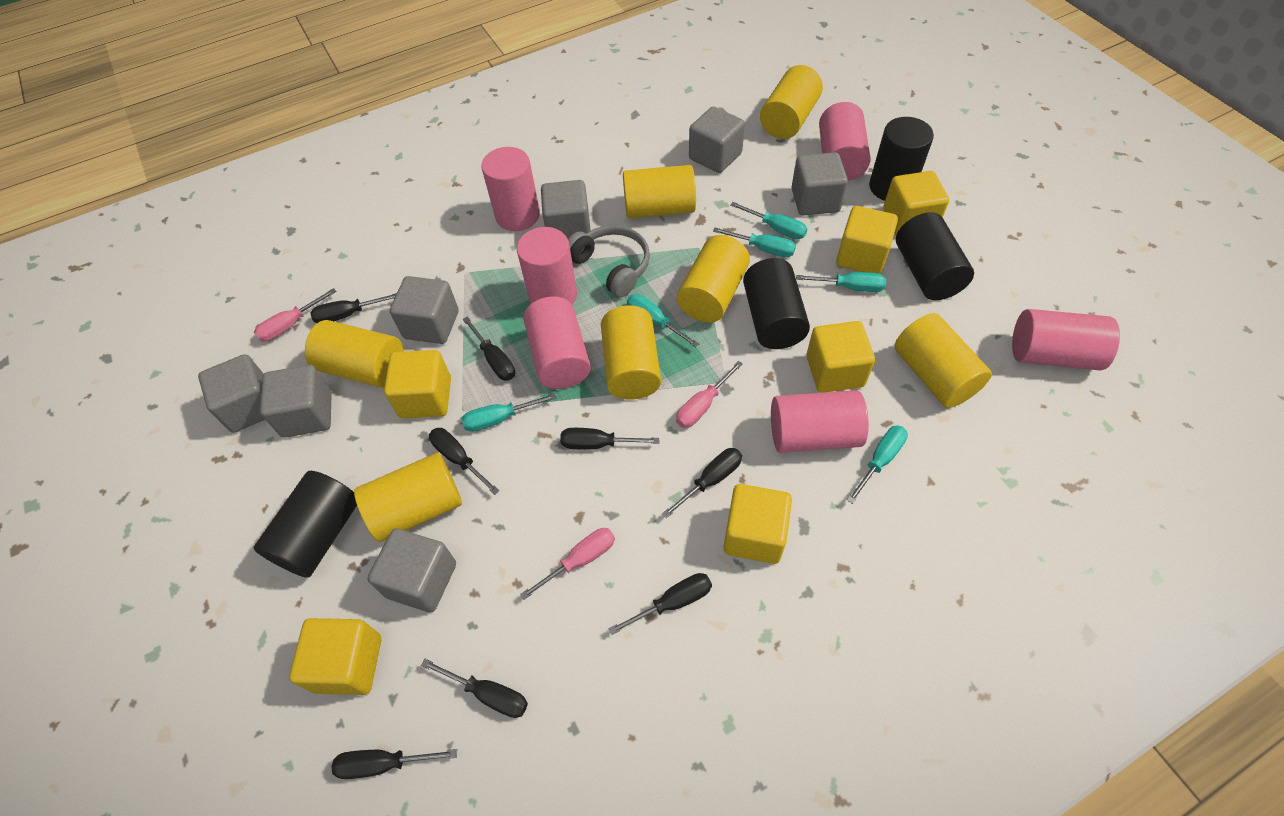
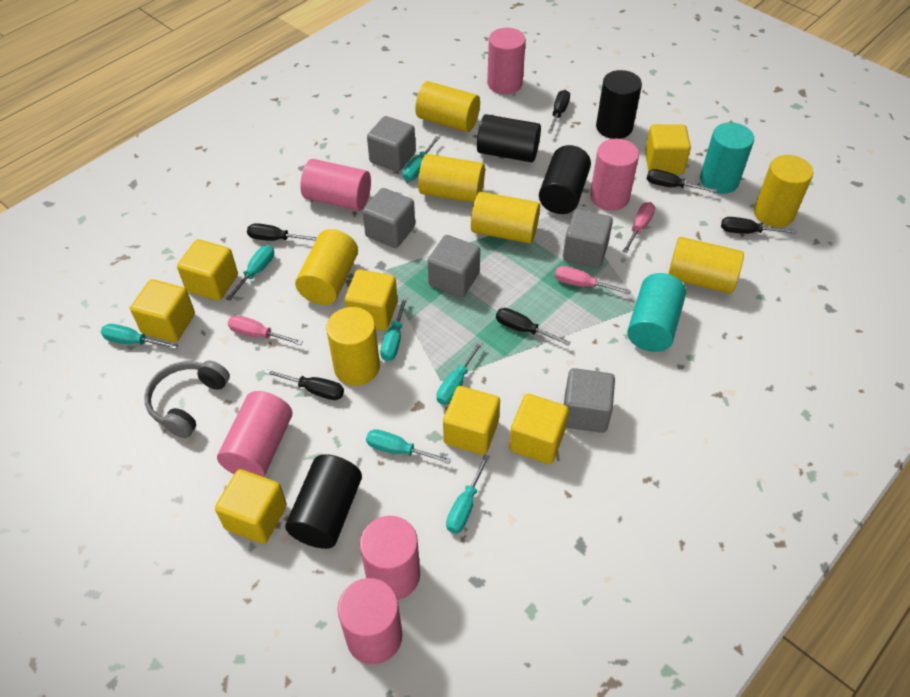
black screwdriver: 8 -> 6
grey cube: 7 -> 5
turquoise cylinder: 0 -> 2
turquoise screwdriver: 6 -> 7
yellow cube: 6 -> 7

